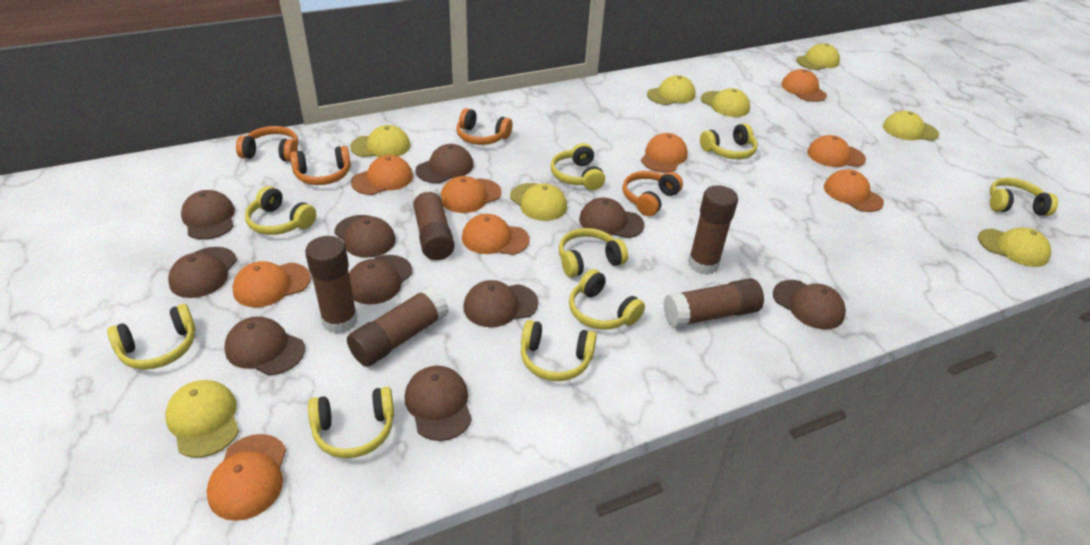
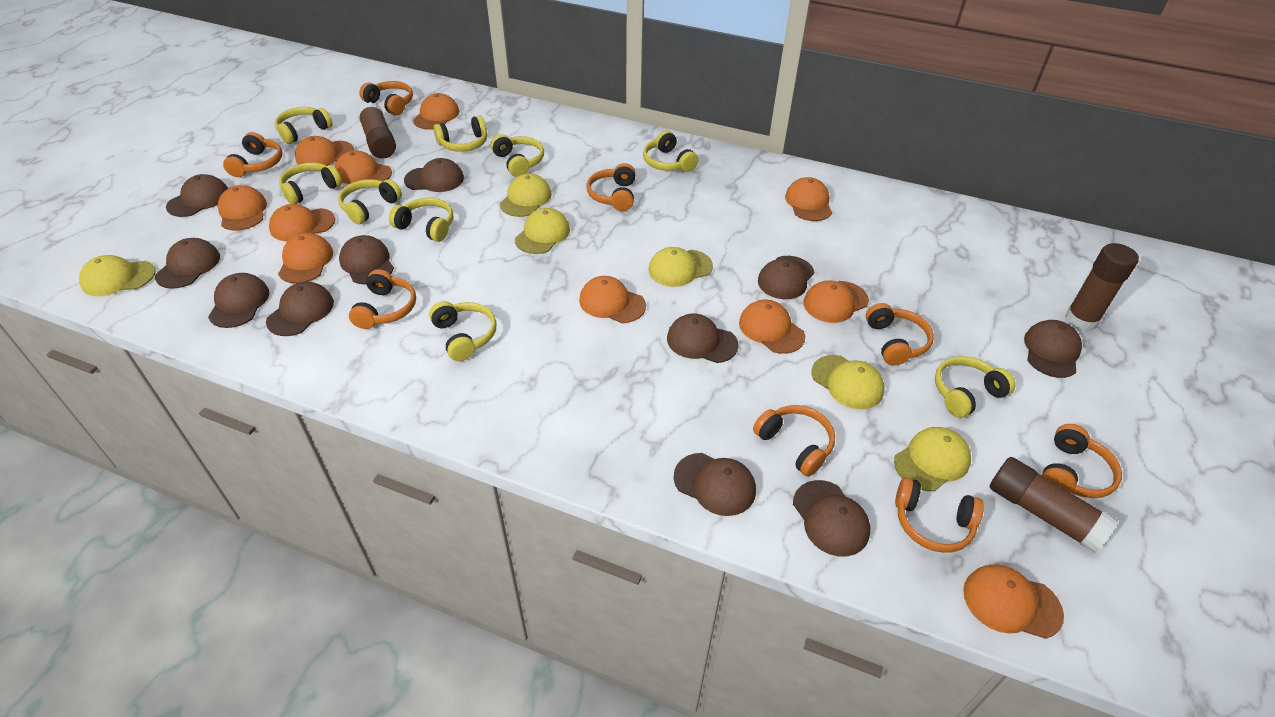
brown cap: 10 -> 11
brown glue stick: 5 -> 3
orange cap: 9 -> 11
orange headphones: 4 -> 8
yellow cap: 8 -> 6

